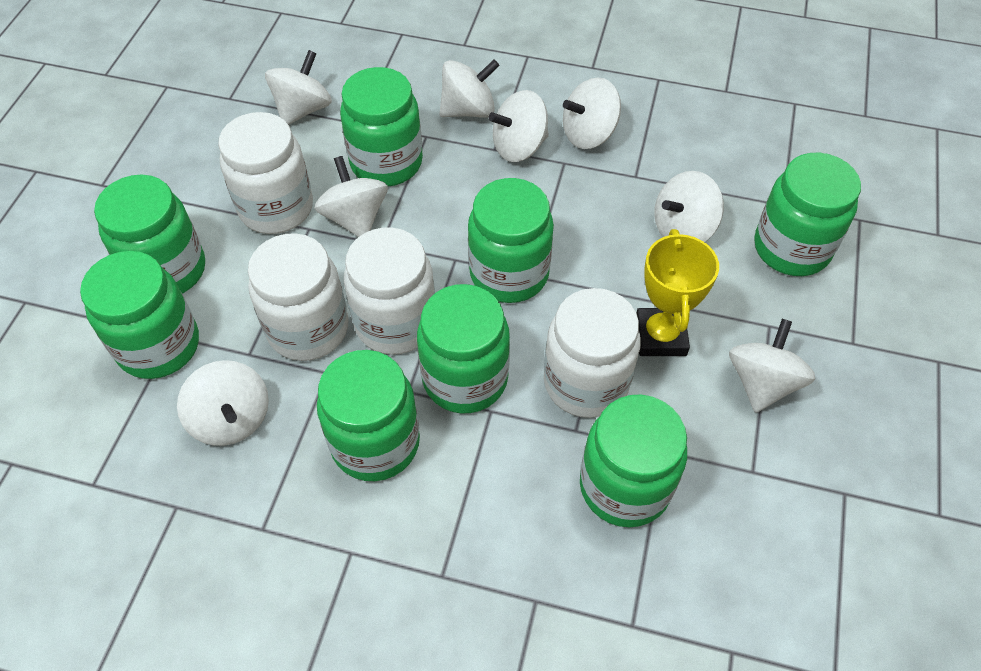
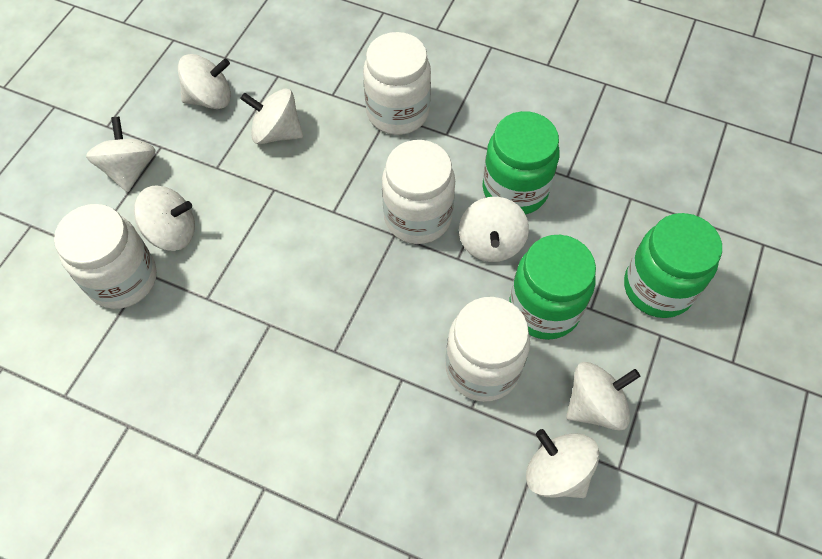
green jar: 8 -> 3
white spinning top: 8 -> 7
yellow trophy: 1 -> 0

